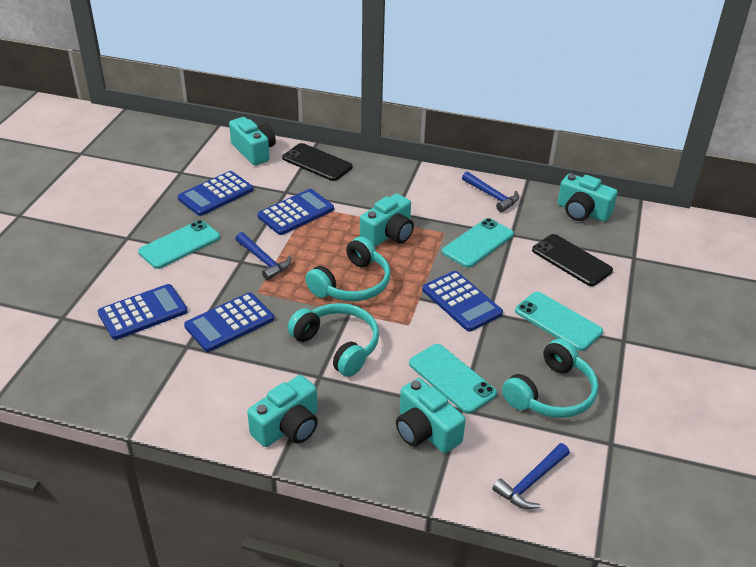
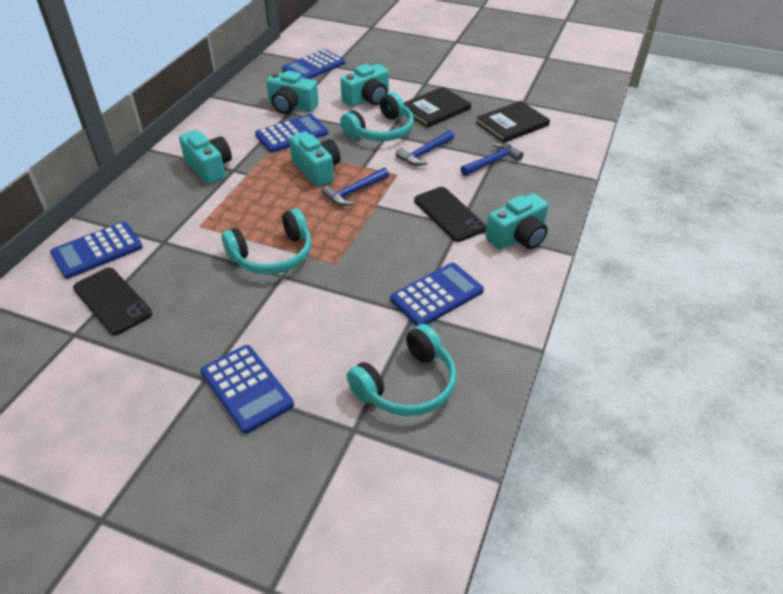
black book: 0 -> 2
turquoise phone: 4 -> 0

